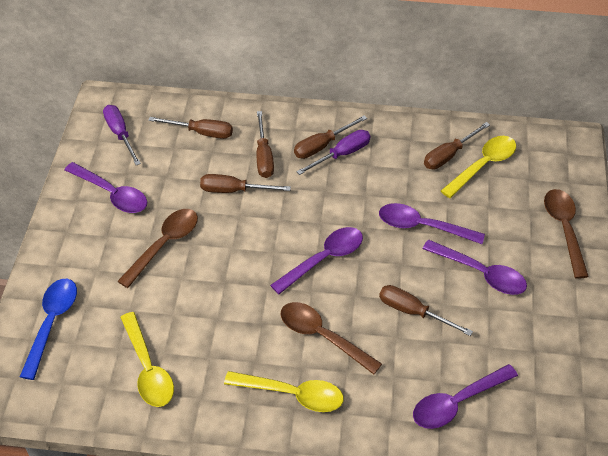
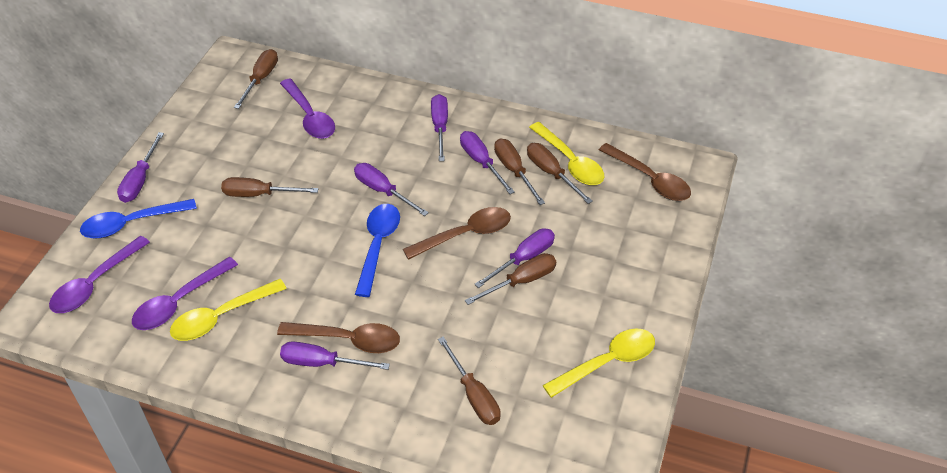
blue spoon: 1 -> 2
purple screwdriver: 2 -> 6
purple spoon: 5 -> 3

